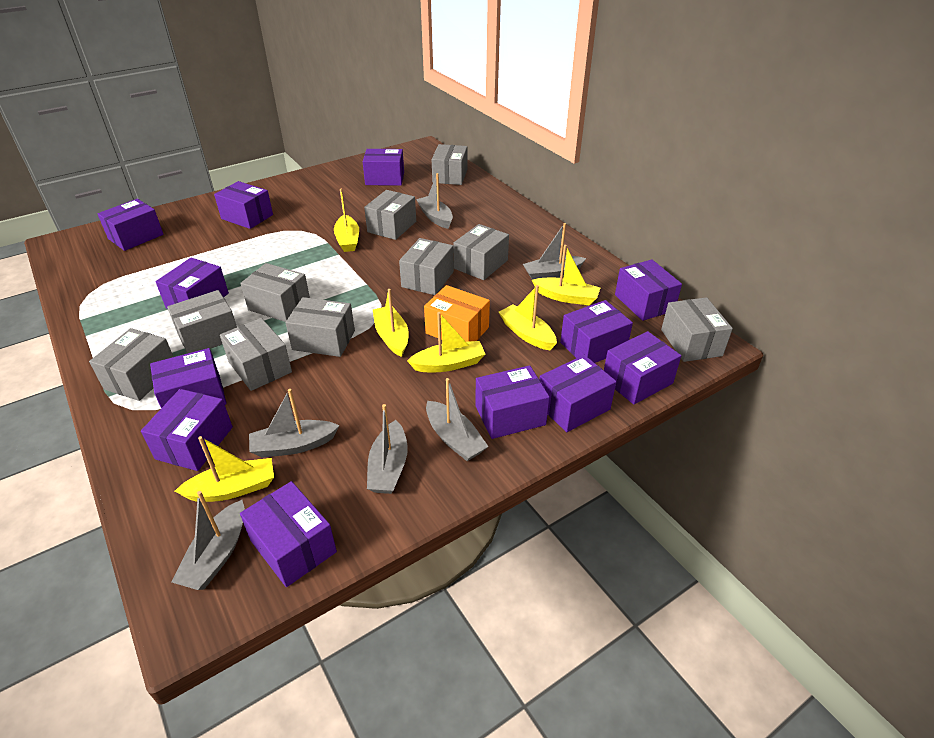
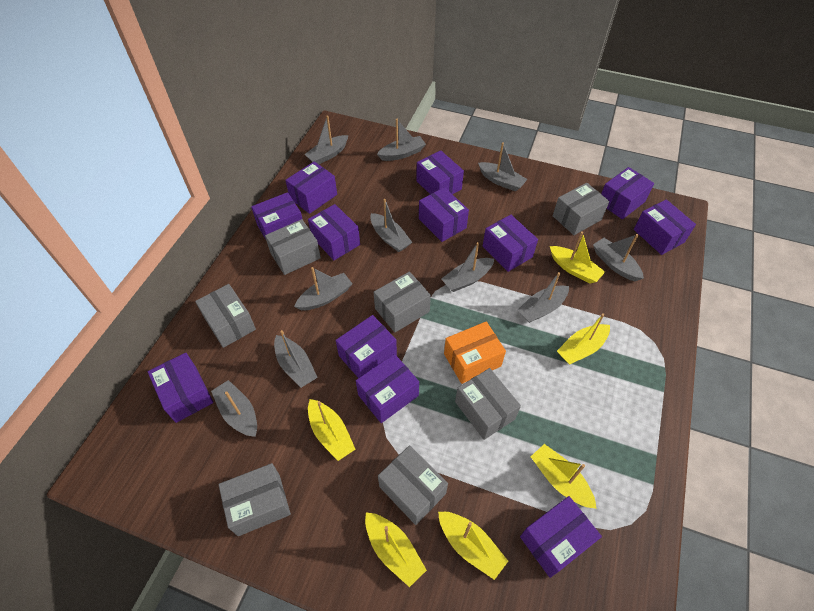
grey boat: 6 -> 10
grey box: 10 -> 7

